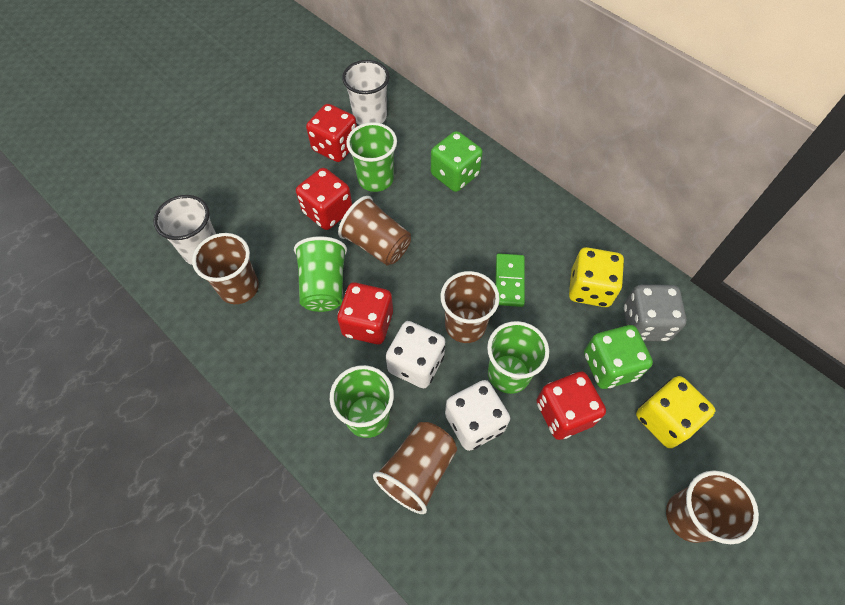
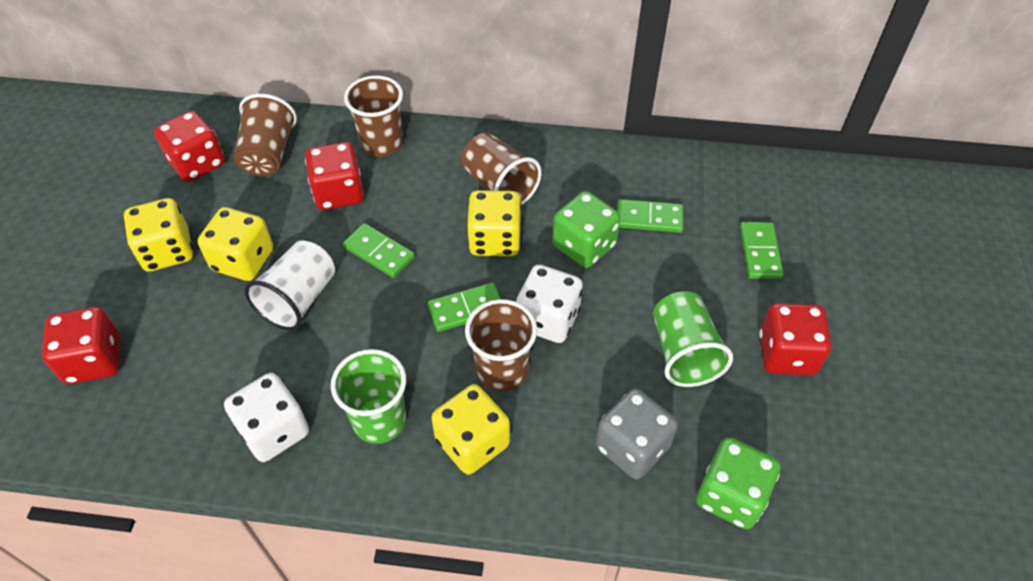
brown cup: 5 -> 4
green cup: 4 -> 2
green domino: 1 -> 4
white cup: 2 -> 1
yellow dice: 2 -> 4

